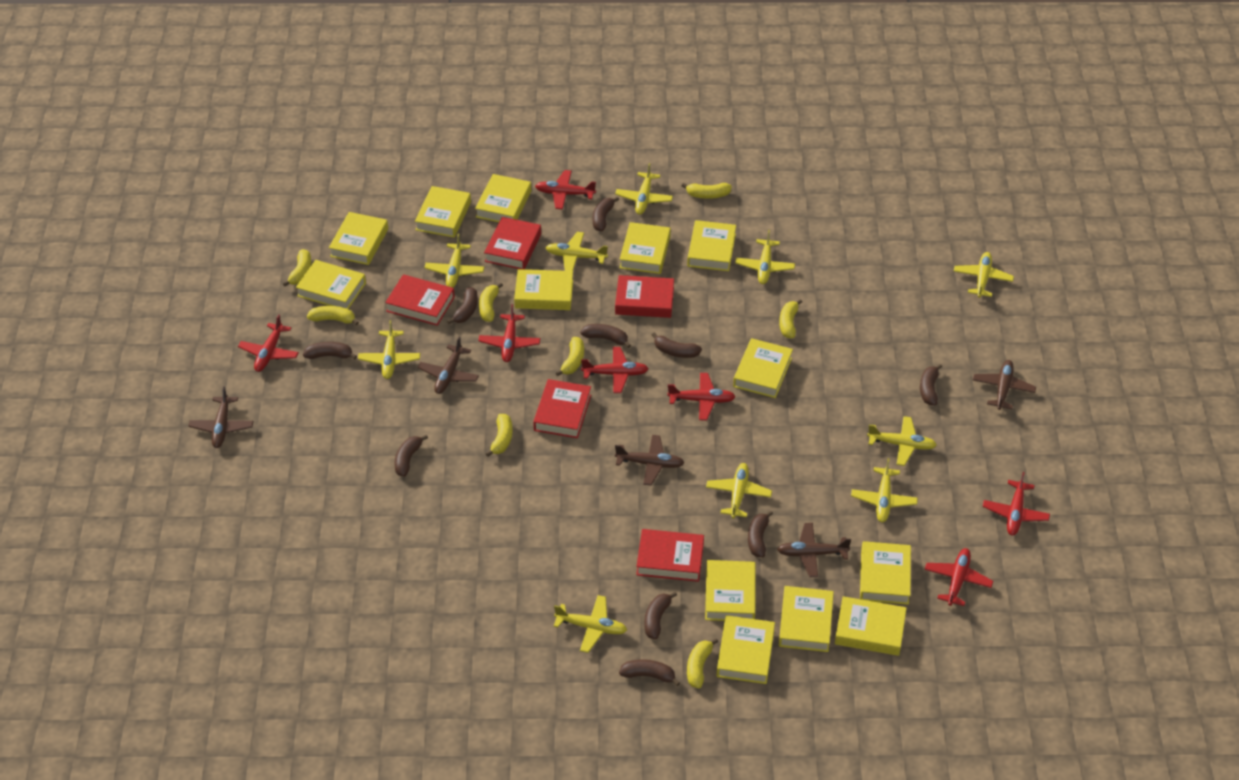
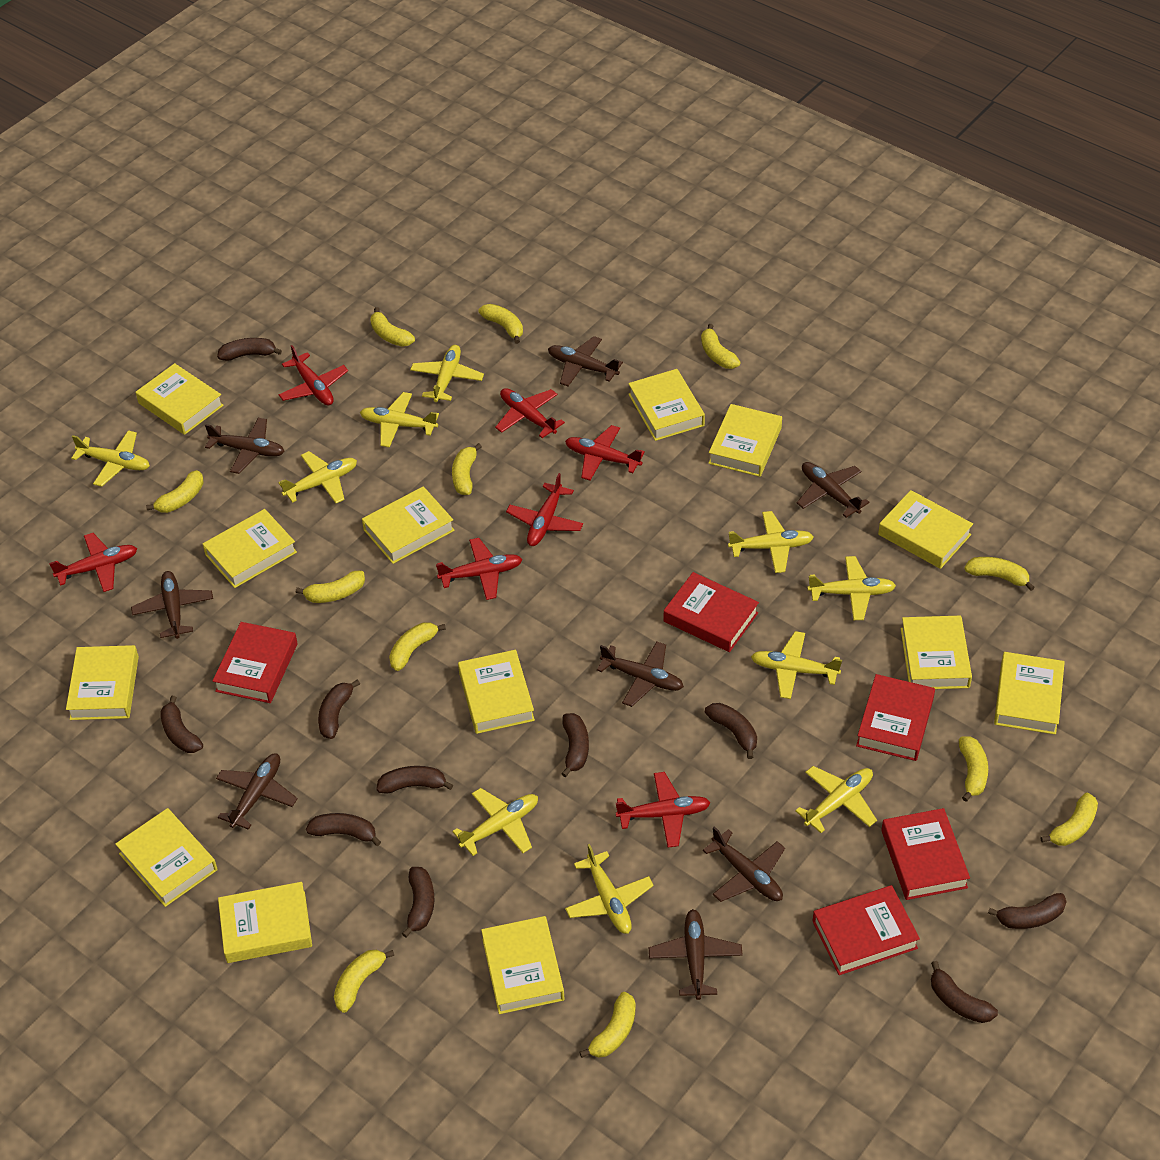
brown plane: 5 -> 8
yellow banana: 8 -> 12

